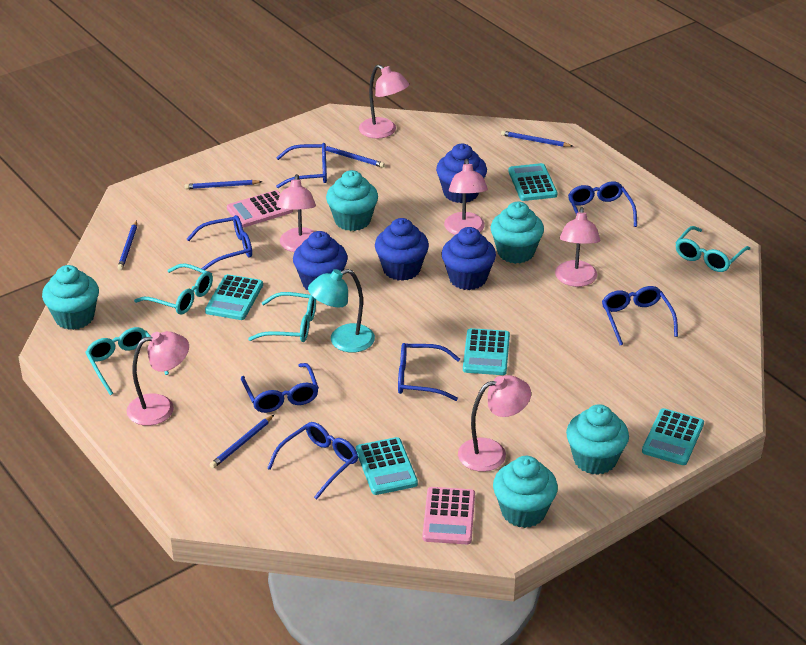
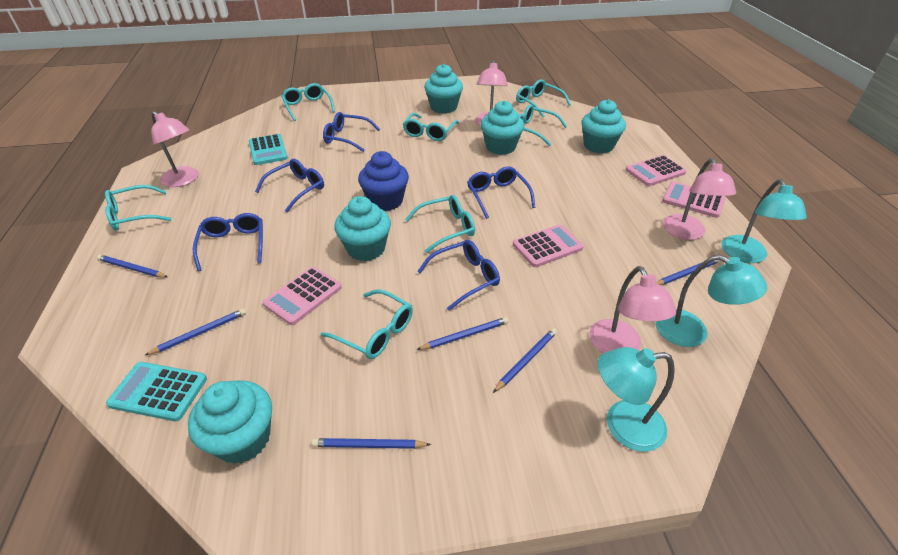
blue cupcake: 4 -> 1
blue glasses: 7 -> 5
blue pencil: 5 -> 6
pink calculator: 2 -> 4
pink lamp: 6 -> 4
turquoise calculator: 5 -> 2
turquoise glasses: 4 -> 7
turquoise lamp: 1 -> 3

